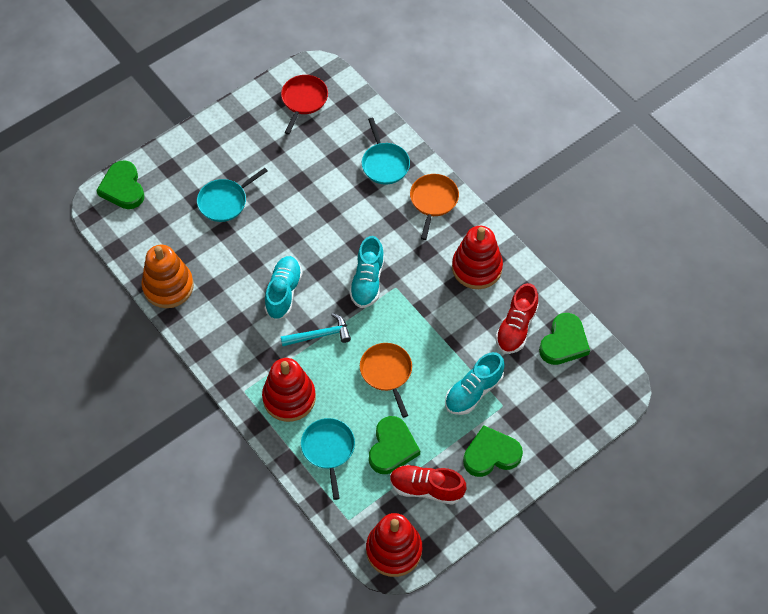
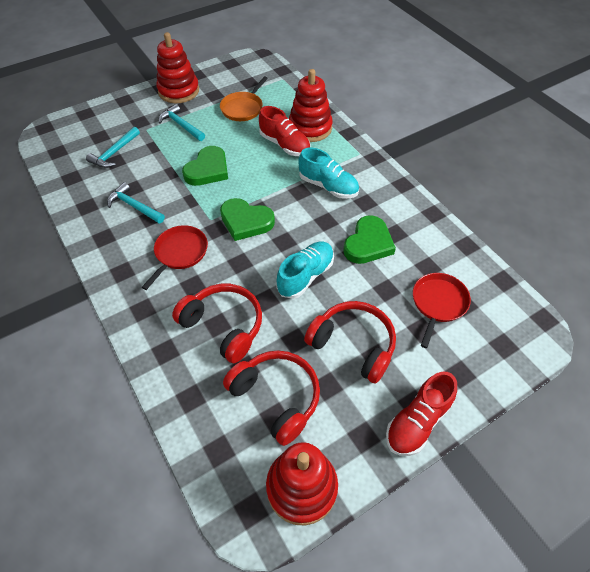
green heart: 4 -> 3
orange pan: 2 -> 1
orange stacking toy: 1 -> 0
red headphones: 0 -> 3
red pan: 1 -> 2
turquoise hammer: 1 -> 3
turquoise pan: 3 -> 0
turquoise shoe: 3 -> 2

